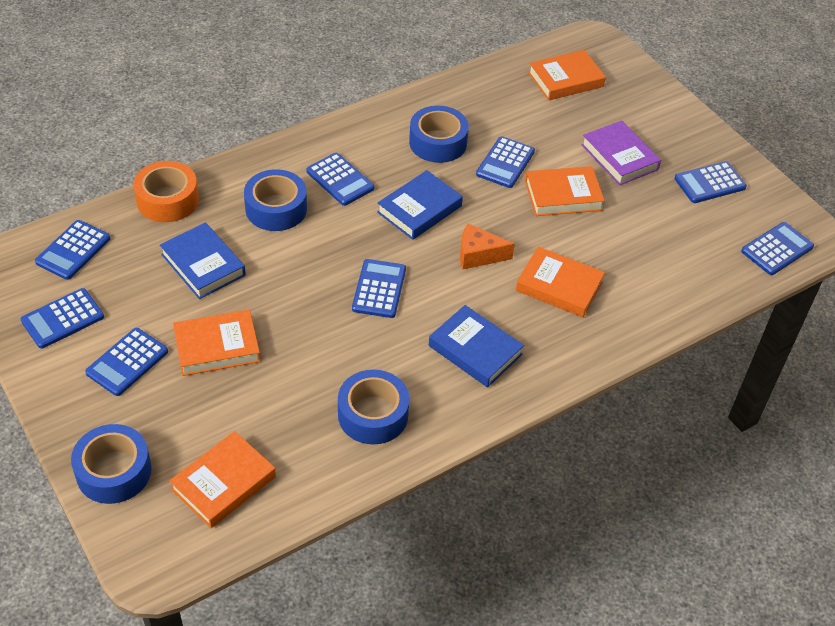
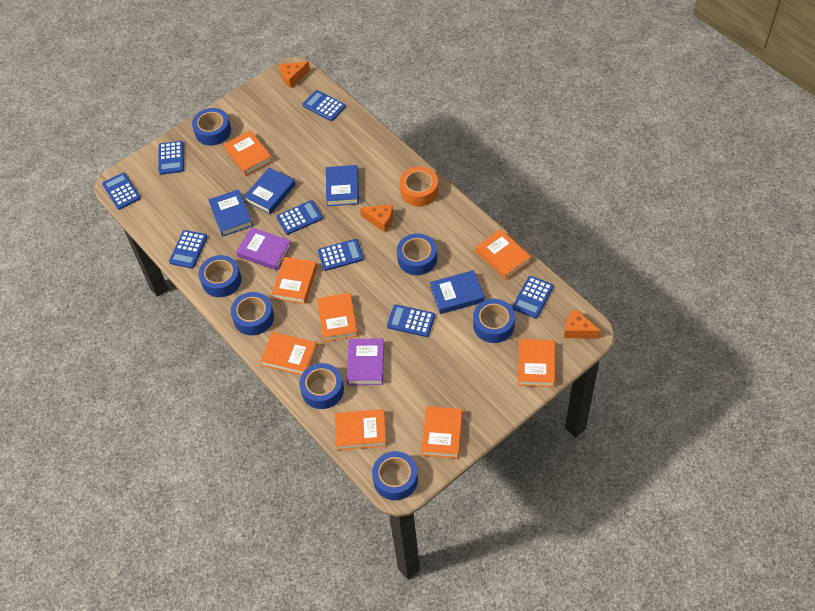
blue book: 3 -> 4
blue tape: 4 -> 7
orange book: 5 -> 8
orange cheese: 1 -> 3
purple book: 1 -> 2

